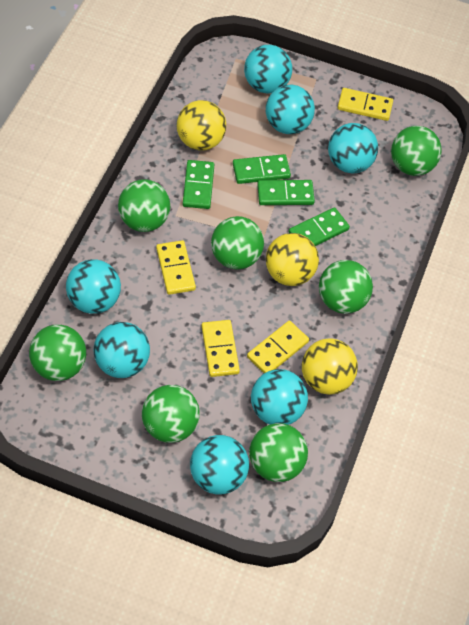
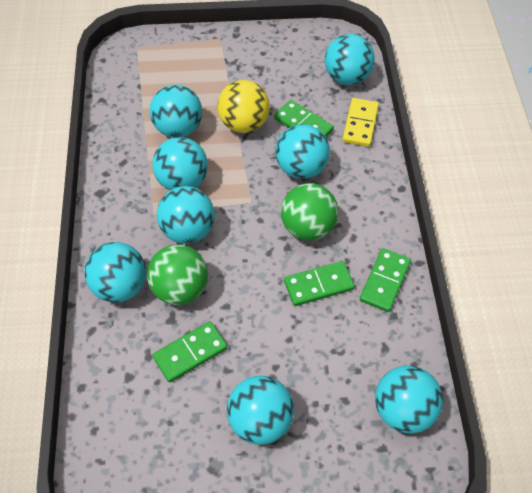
green ball: 7 -> 2
turquoise ball: 7 -> 8
yellow ball: 3 -> 1
yellow domino: 4 -> 1

